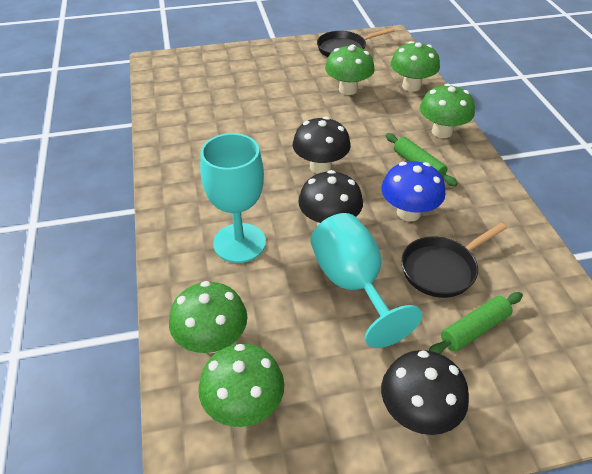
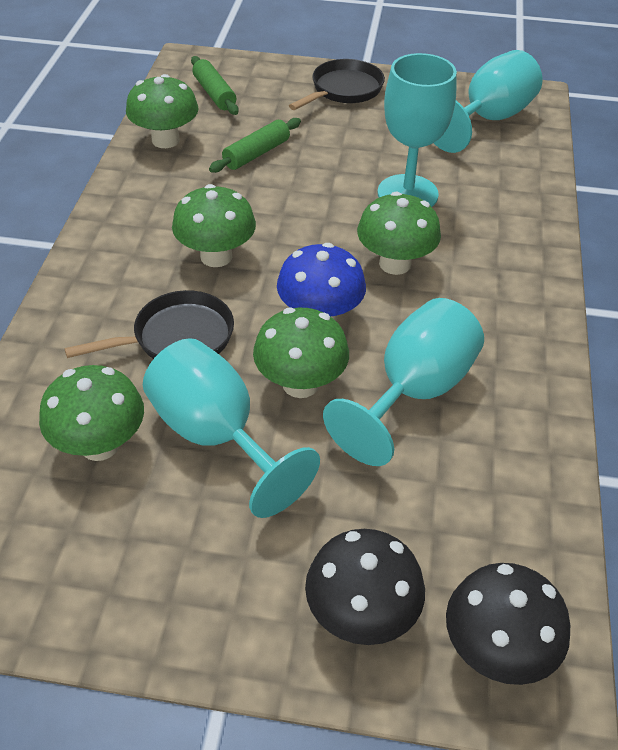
black mushroom: 3 -> 2
turquoise goblet: 2 -> 4

